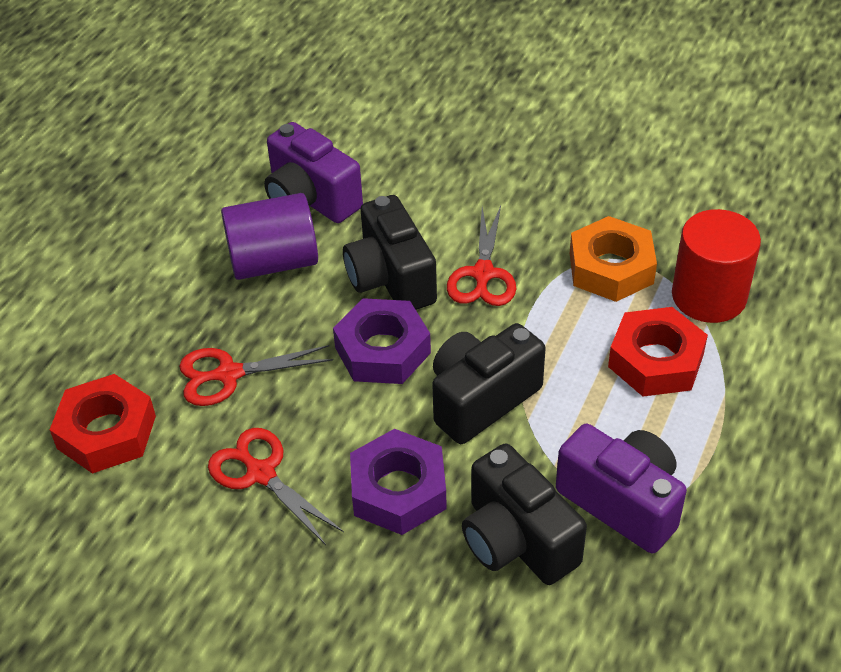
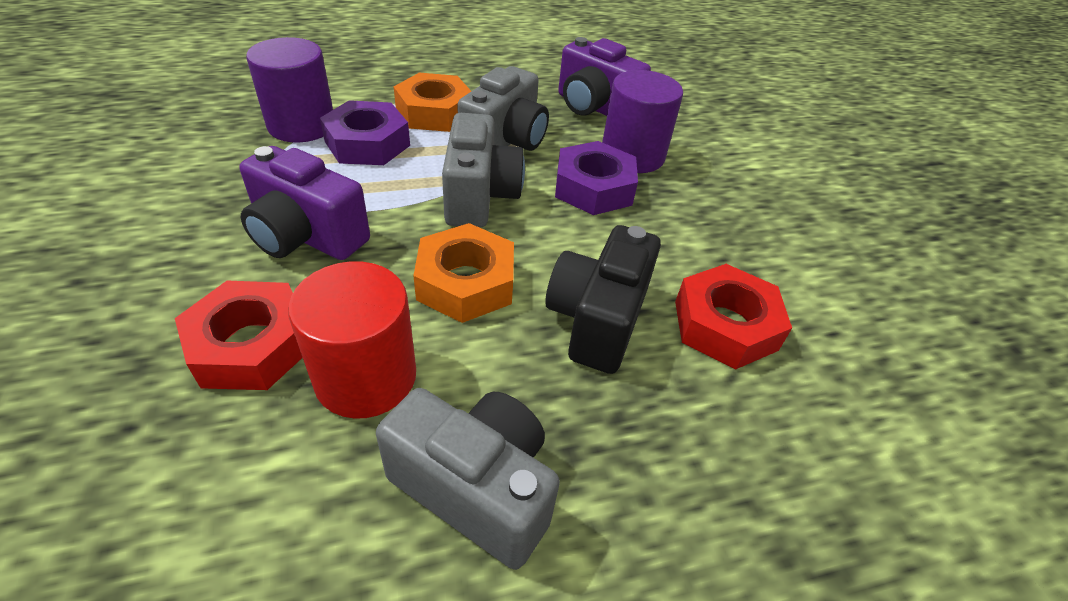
black camera: 3 -> 1
grey camera: 0 -> 3
orange nut: 1 -> 2
purple cylinder: 1 -> 2
red scissors: 3 -> 0

